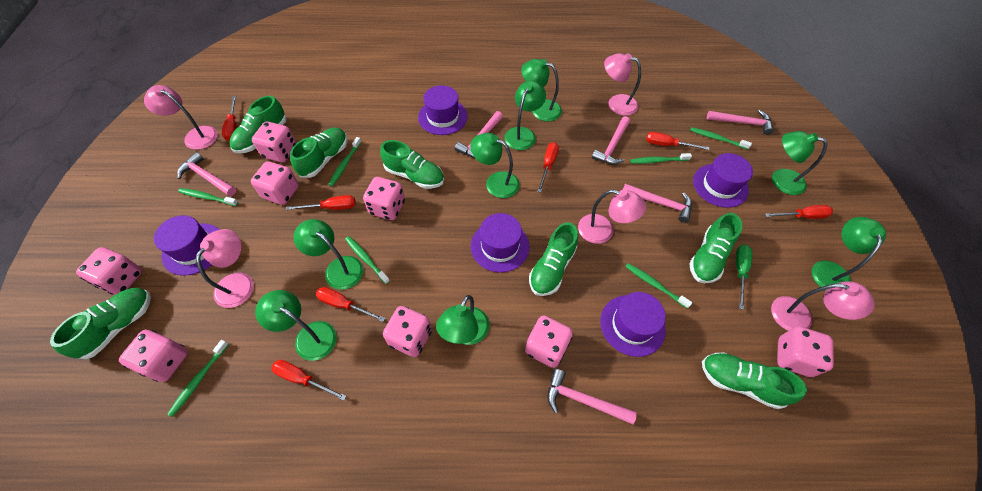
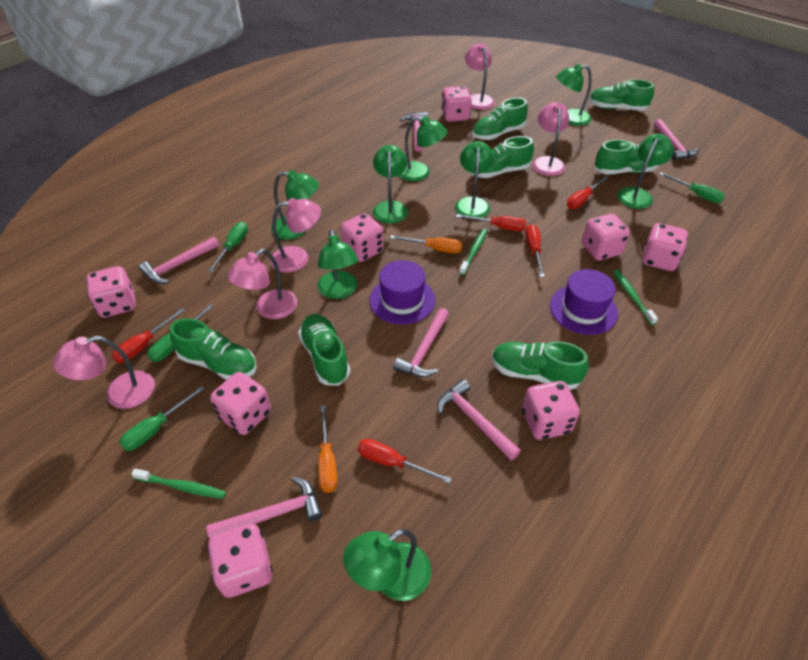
green screwdriver: 1 -> 4
green toothbrush: 7 -> 3
orange screwdriver: 0 -> 2
purple hat: 5 -> 2
red screwdriver: 7 -> 5

